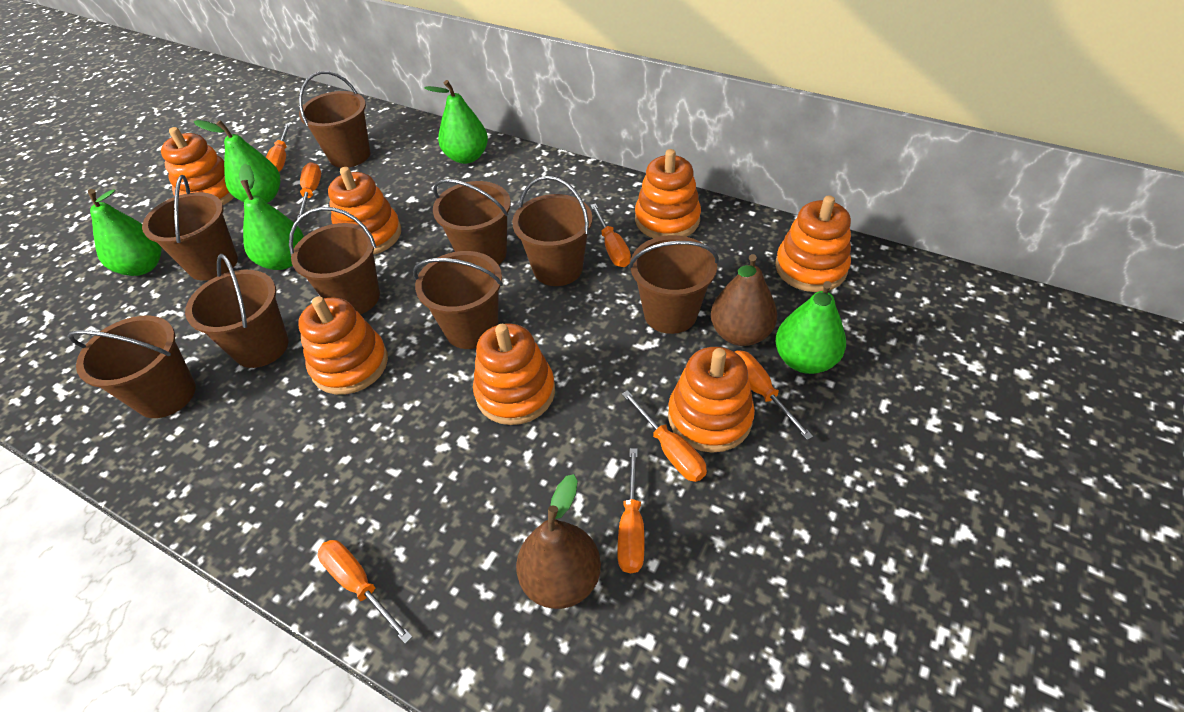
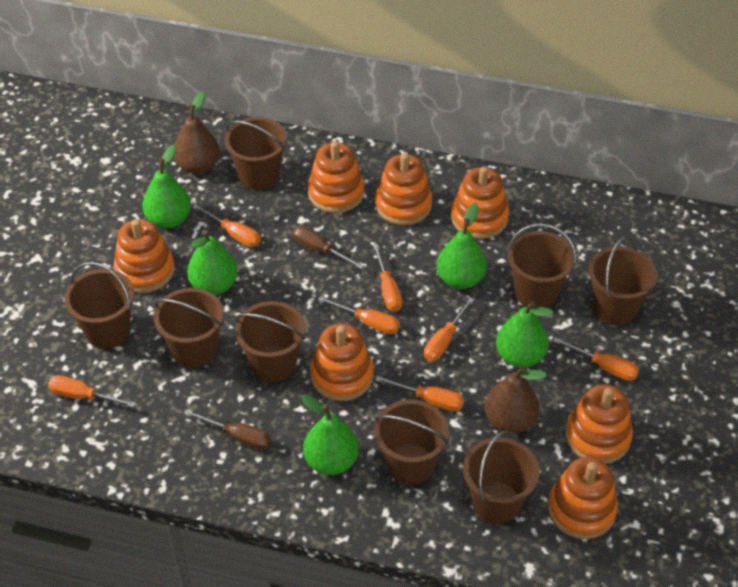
brown bucket: 9 -> 8
brown screwdriver: 0 -> 2

